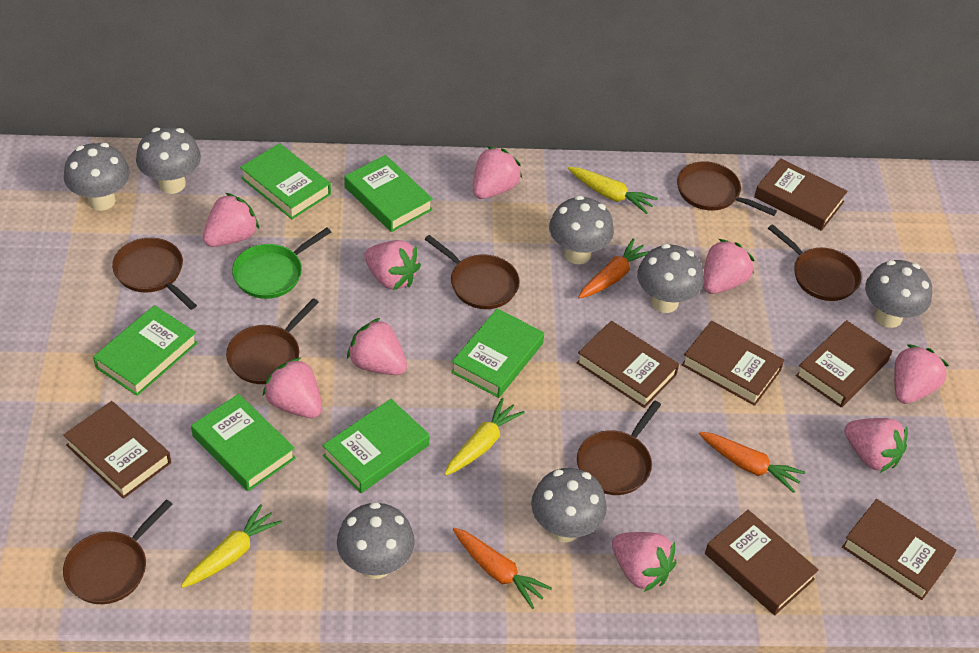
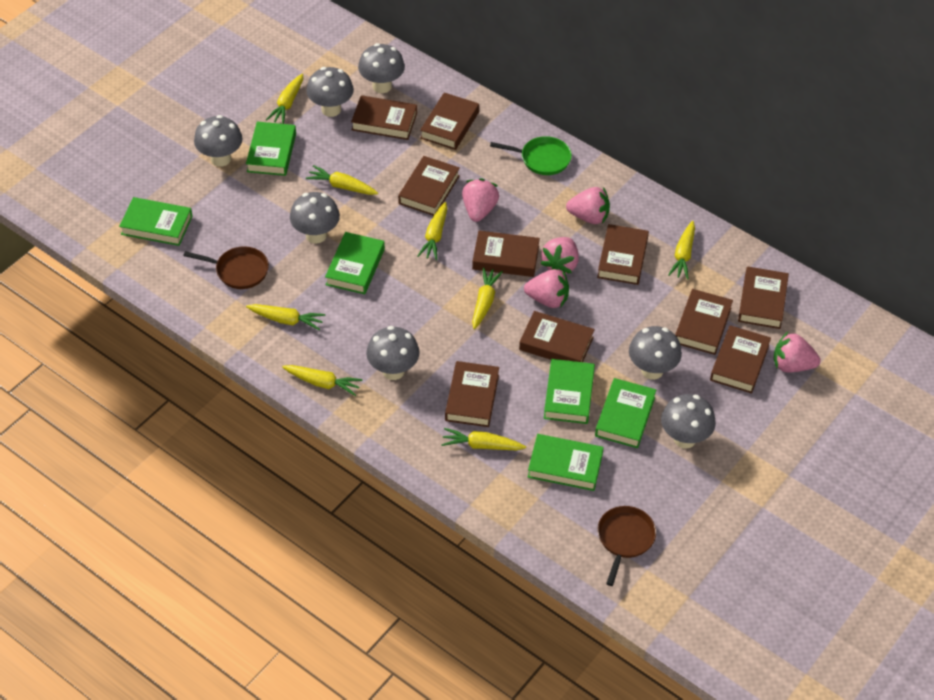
brown book: 7 -> 10
brown pan: 7 -> 2
orange carrot: 3 -> 0
pink strawberry: 9 -> 5
yellow carrot: 3 -> 8

